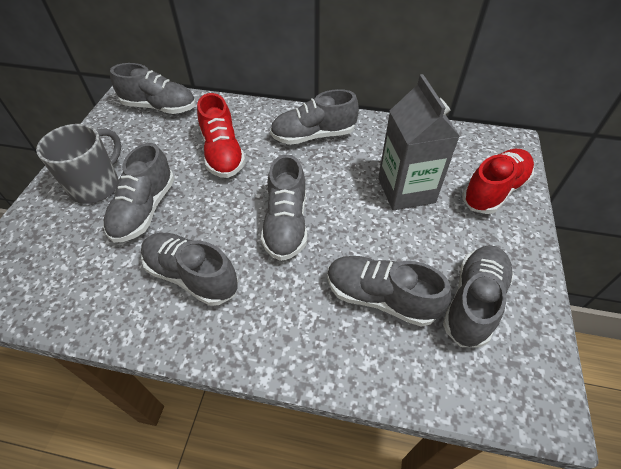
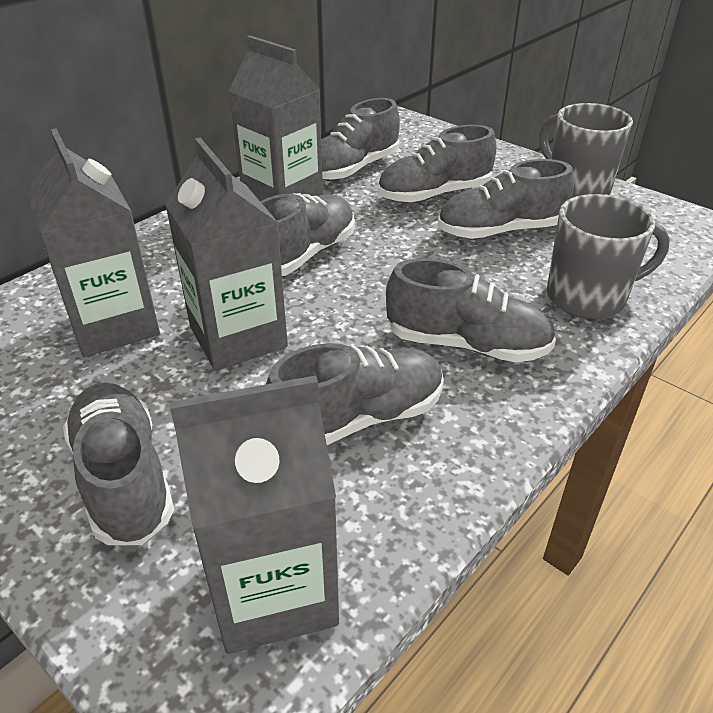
grey carton: 1 -> 4
grey mug: 1 -> 2
red shoe: 2 -> 0

